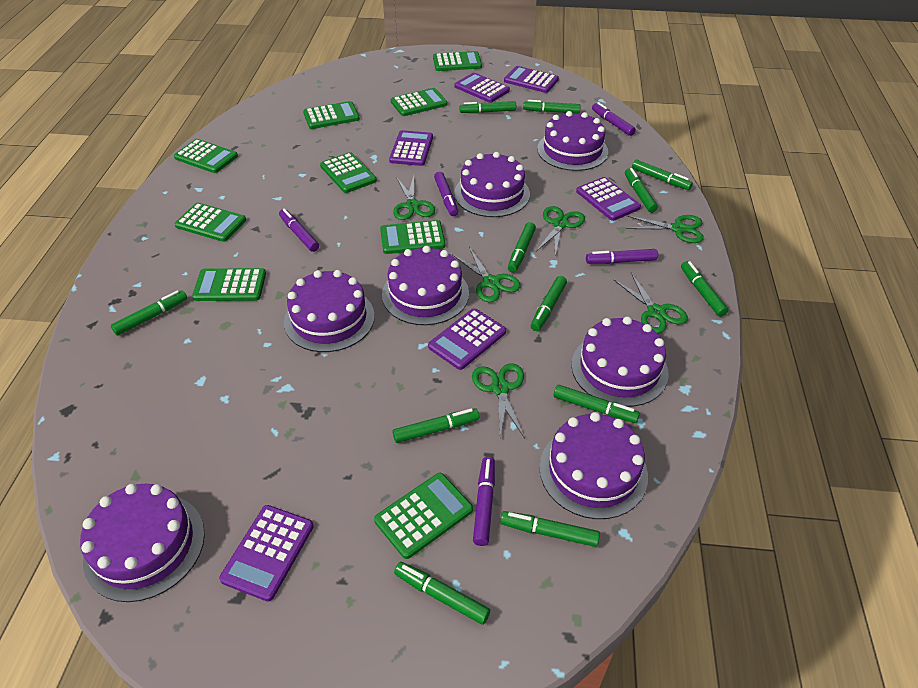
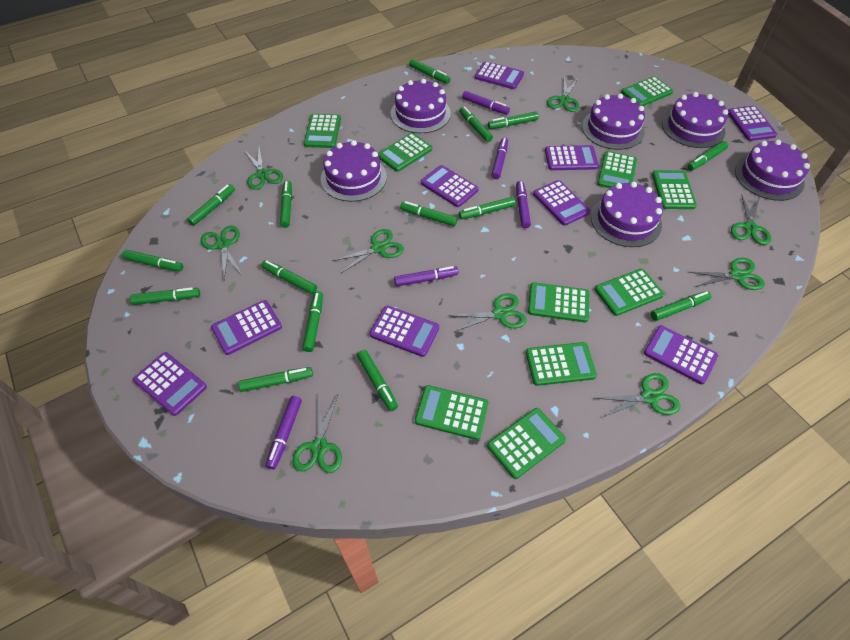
green calculator: 9 -> 10
green marker: 12 -> 15
green scissors: 6 -> 9
purple cake: 7 -> 6
purple calculator: 6 -> 9

